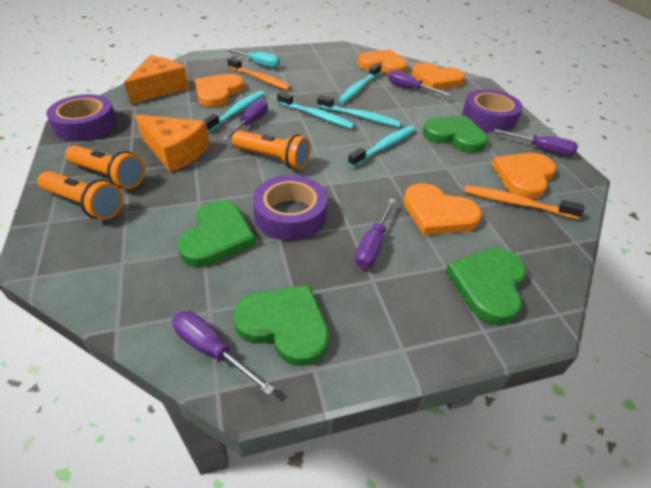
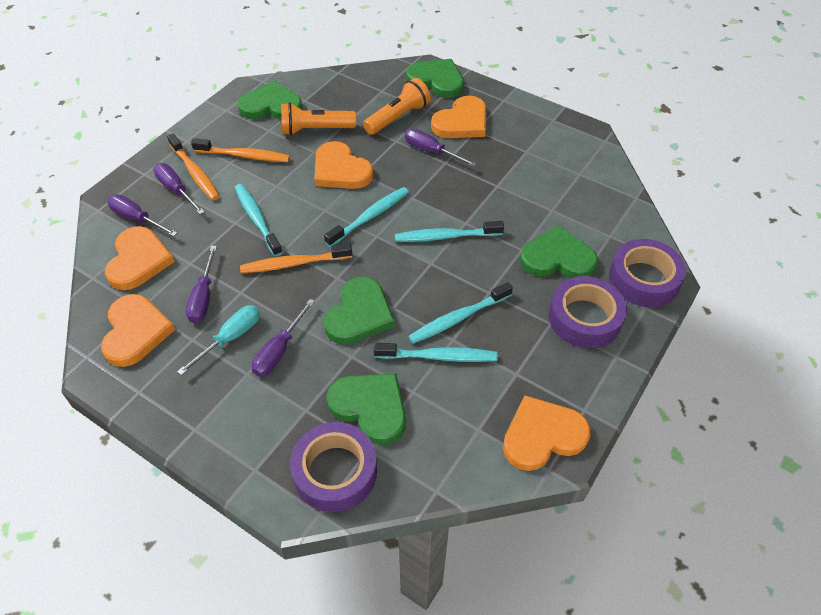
green heart: 4 -> 5
orange cheese: 2 -> 0
orange flashlight: 3 -> 2
orange toothbrush: 2 -> 3

